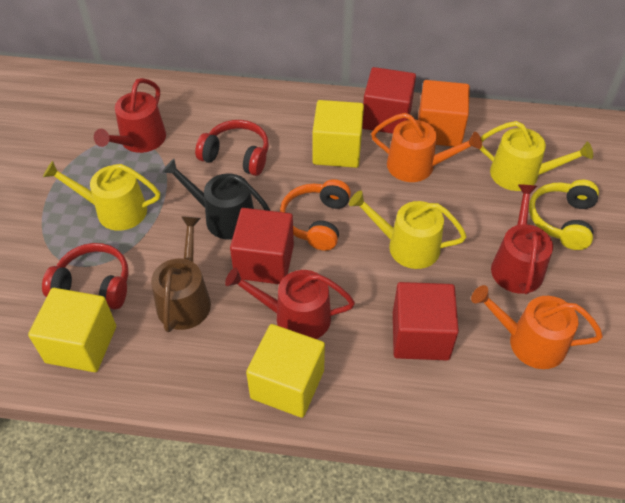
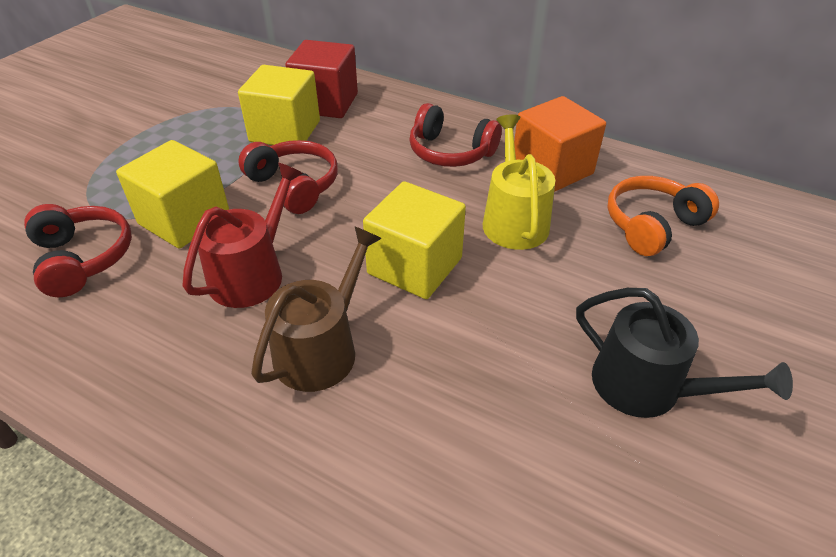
orange watering can: 2 -> 0
red cube: 3 -> 1
red headphones: 2 -> 3
red watering can: 3 -> 1
yellow headphones: 1 -> 0
yellow watering can: 3 -> 1

